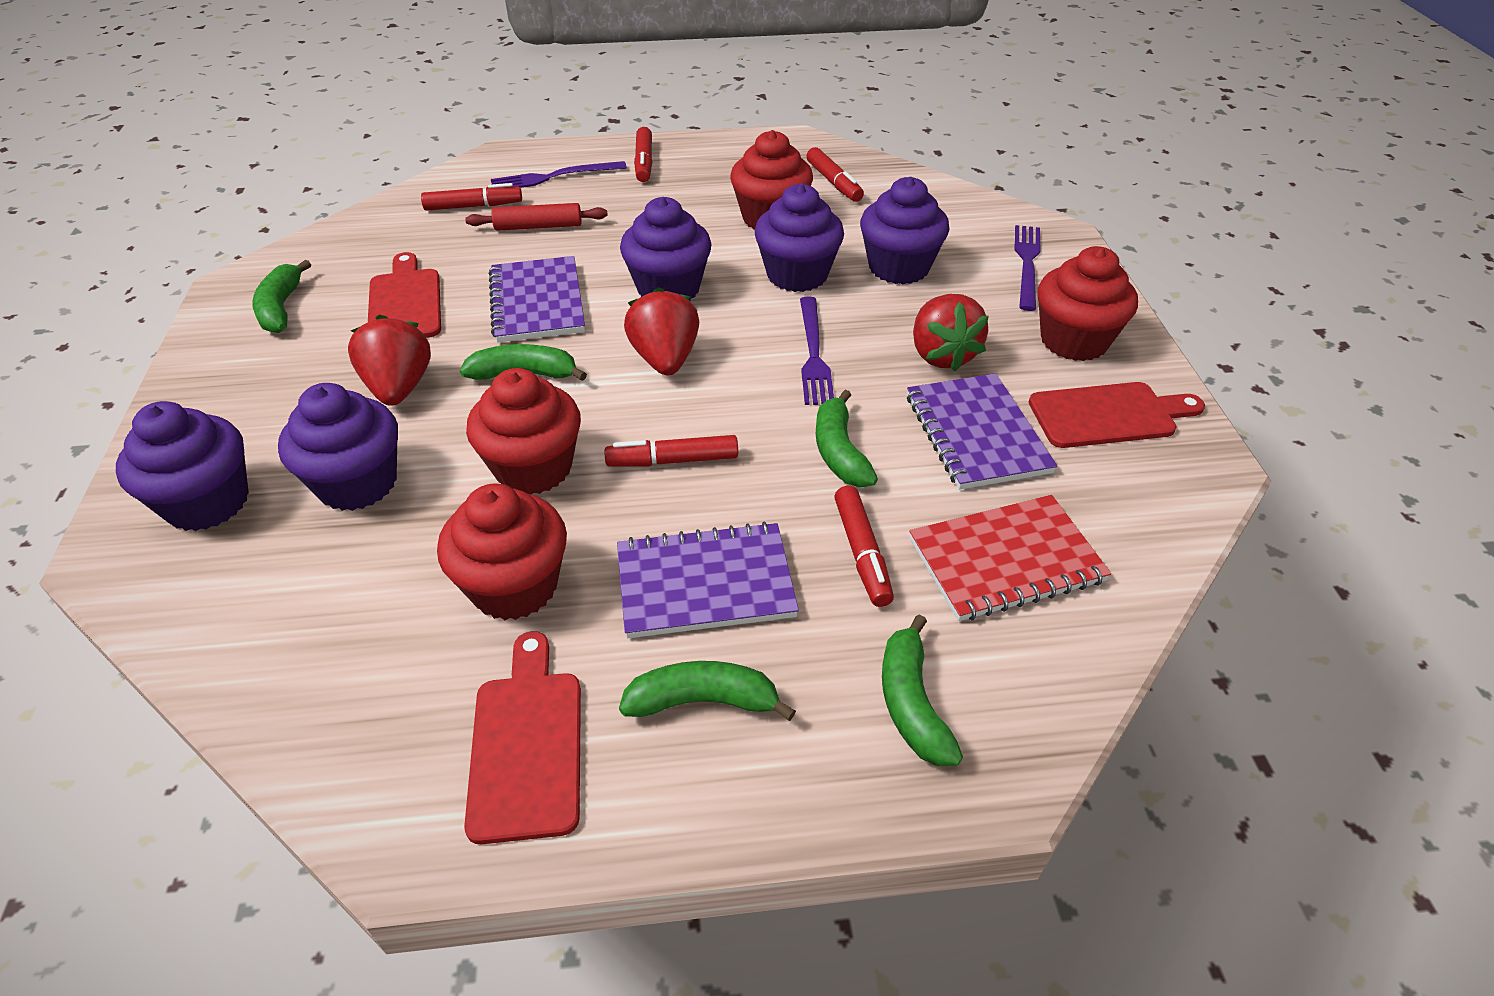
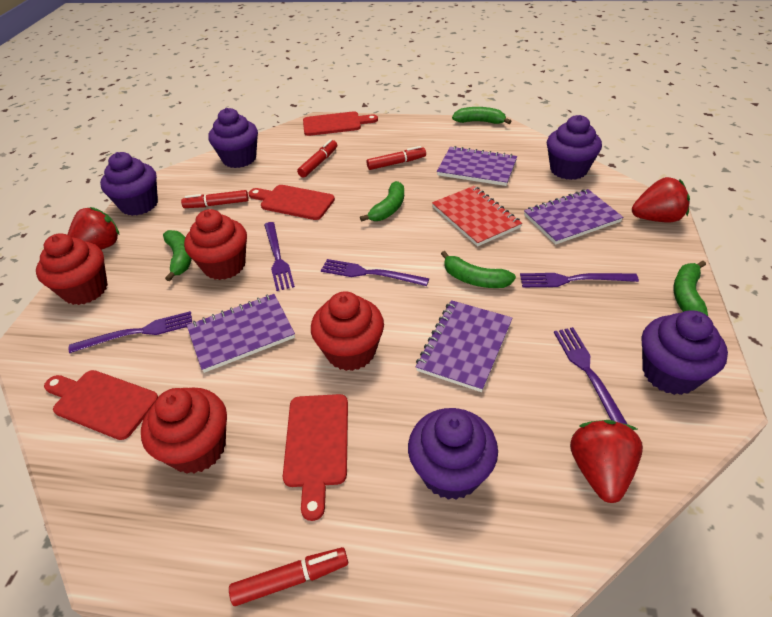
purple fork: 3 -> 5
purple notebook: 3 -> 4
red cutting board: 3 -> 4
red marker: 5 -> 4
red rolling pin: 1 -> 0

